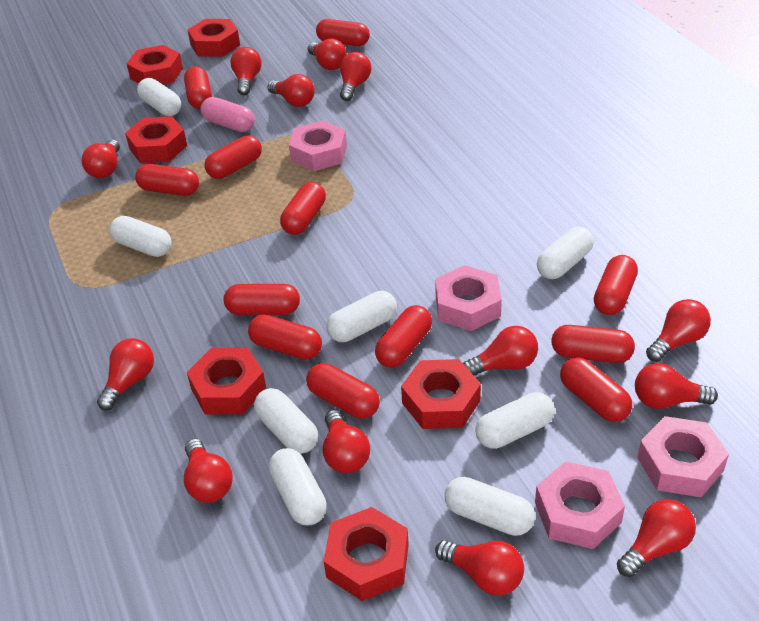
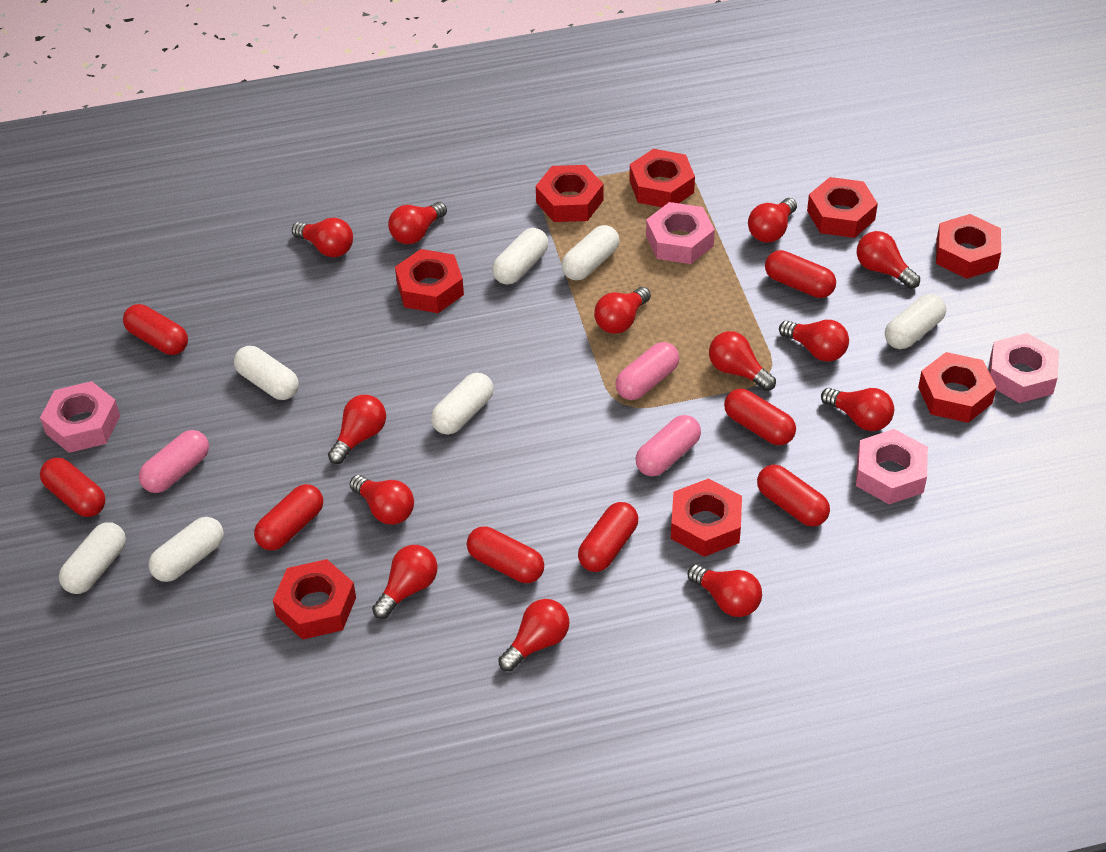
pink capsule: 1 -> 3
red capsule: 12 -> 8
red nut: 6 -> 8
white capsule: 8 -> 7

